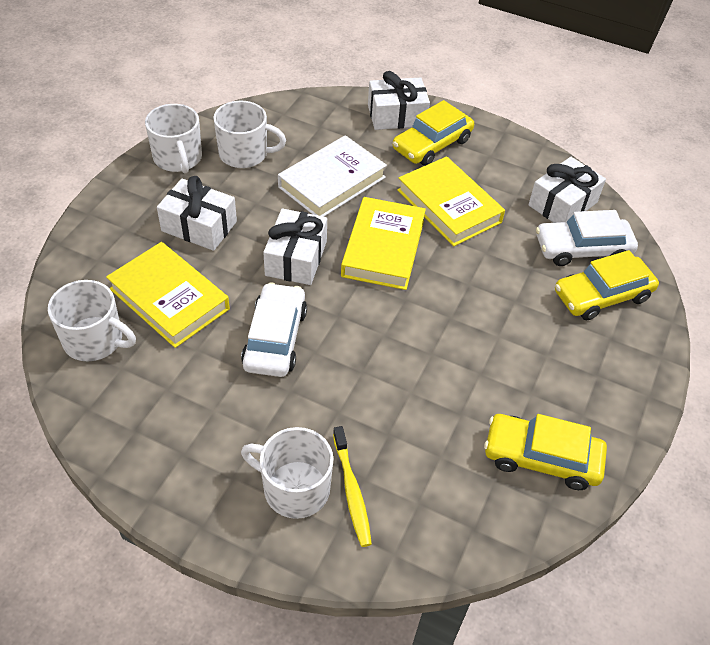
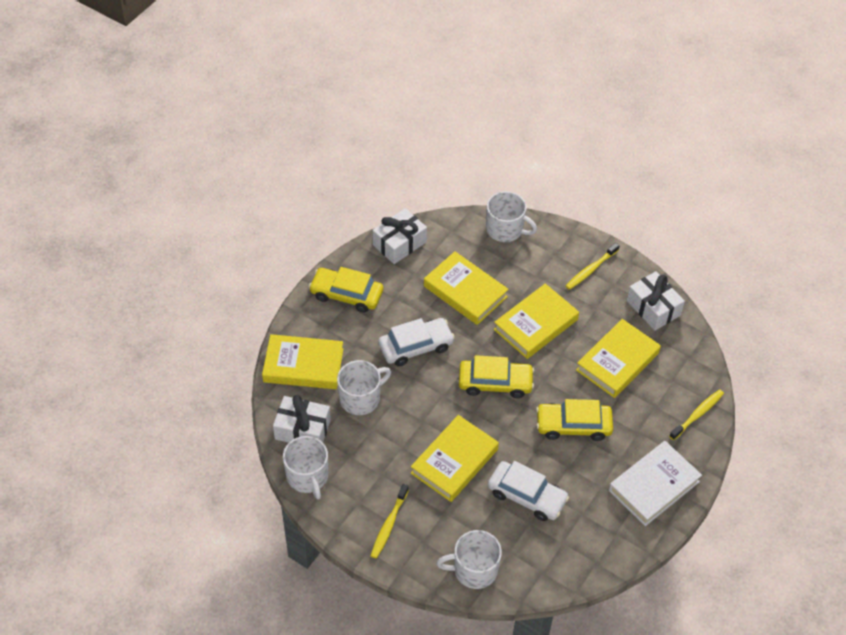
white gift: 4 -> 3
yellow book: 3 -> 5
yellow toothbrush: 1 -> 3

